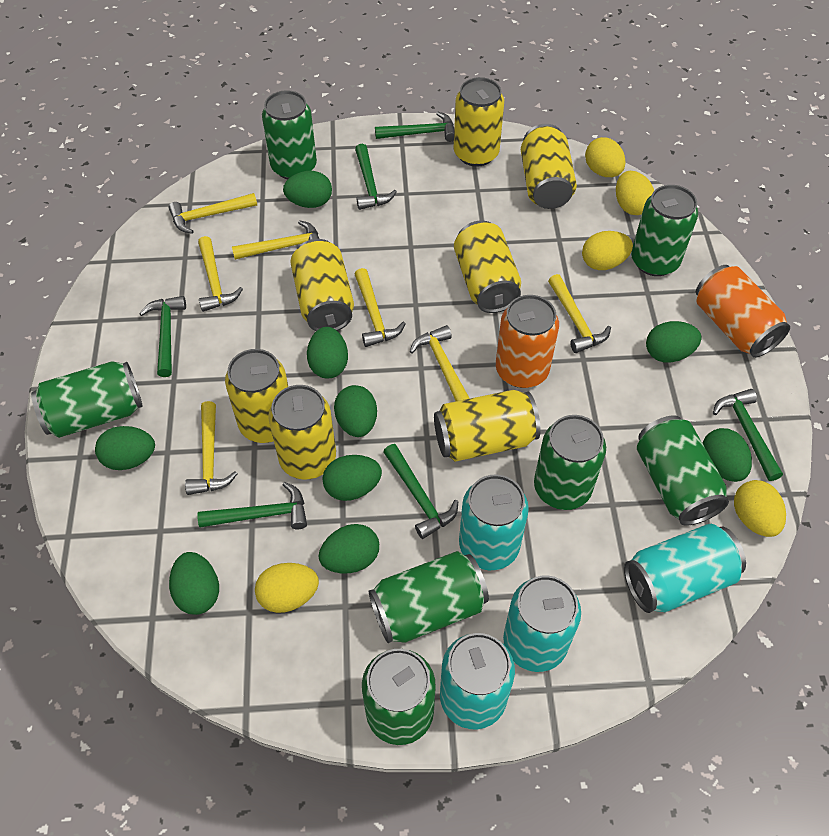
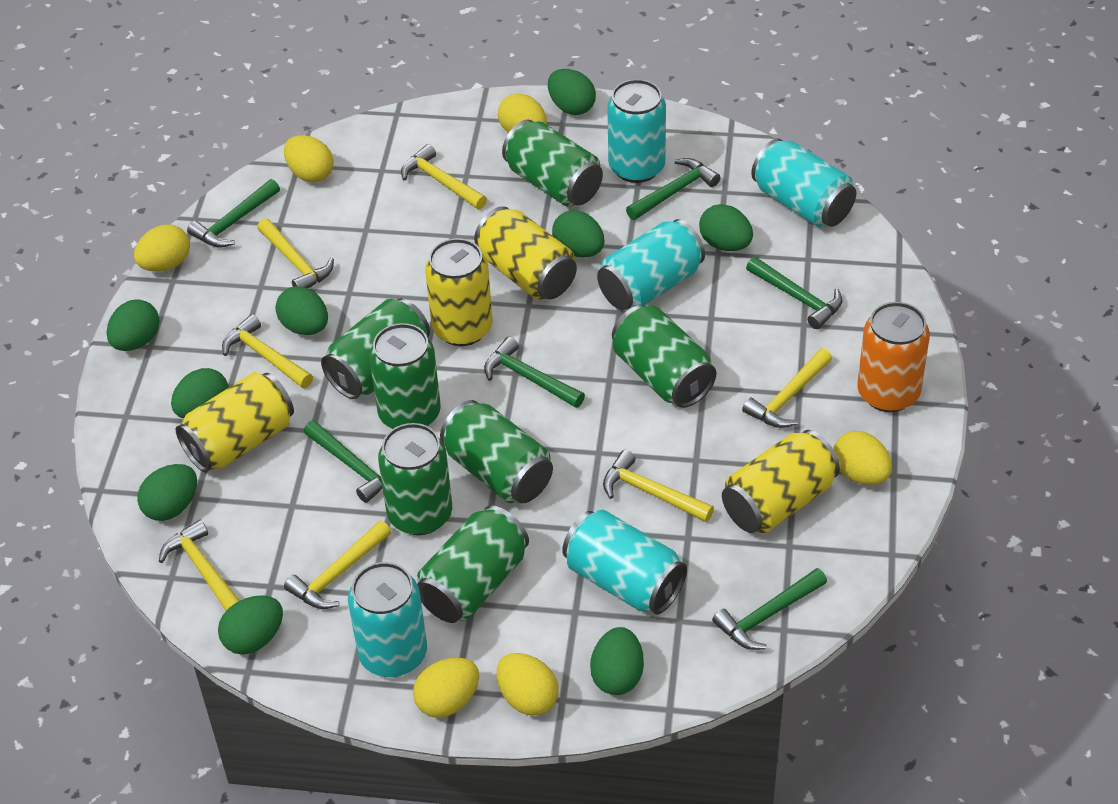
orange can: 2 -> 1
turquoise can: 4 -> 5
yellow can: 7 -> 4
yellow egg: 5 -> 6

